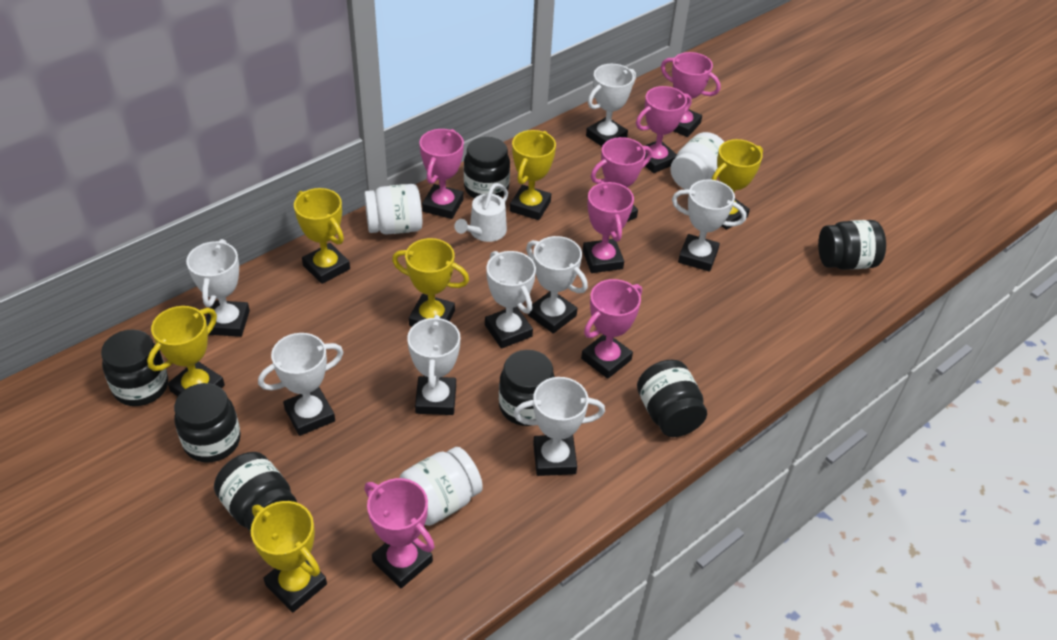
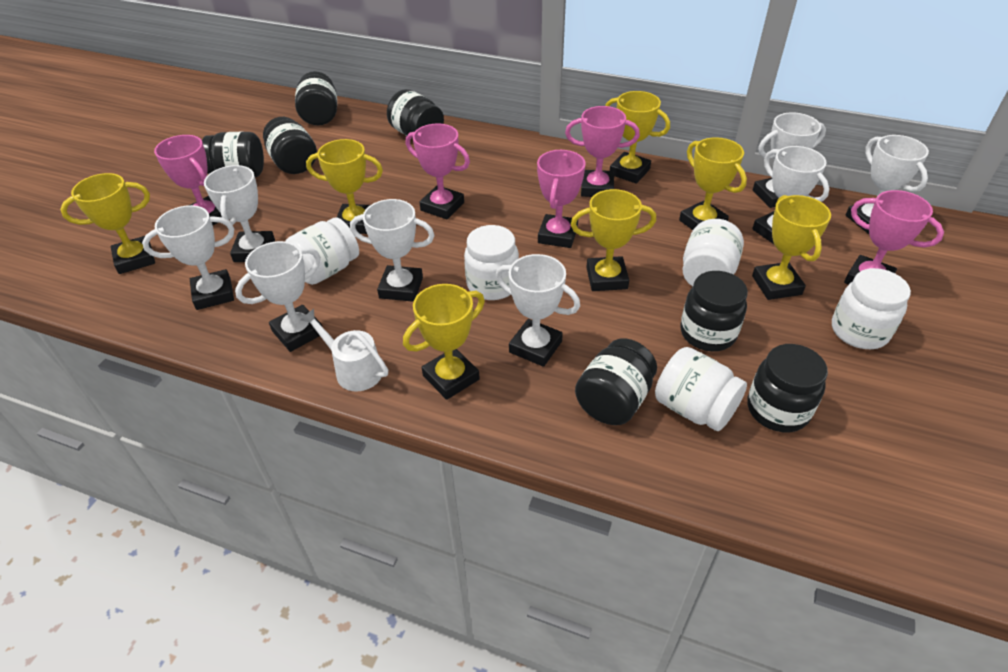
pink trophy: 7 -> 5
white jar: 3 -> 5
yellow trophy: 6 -> 7

